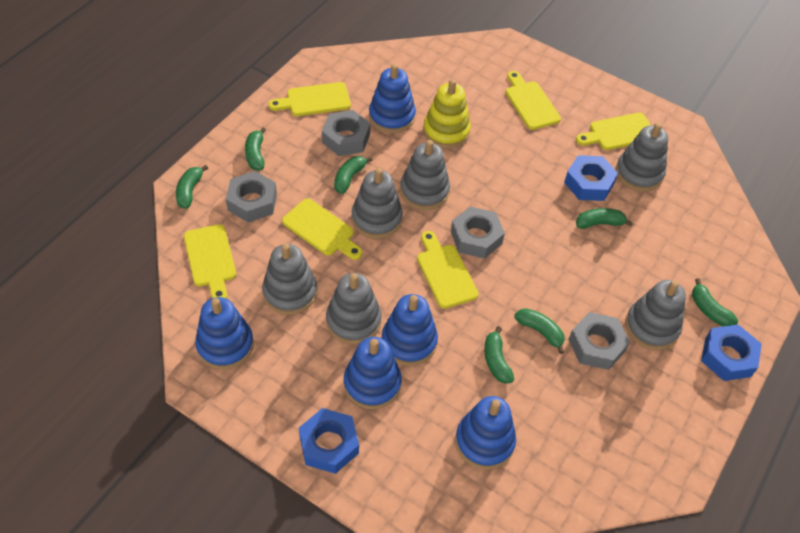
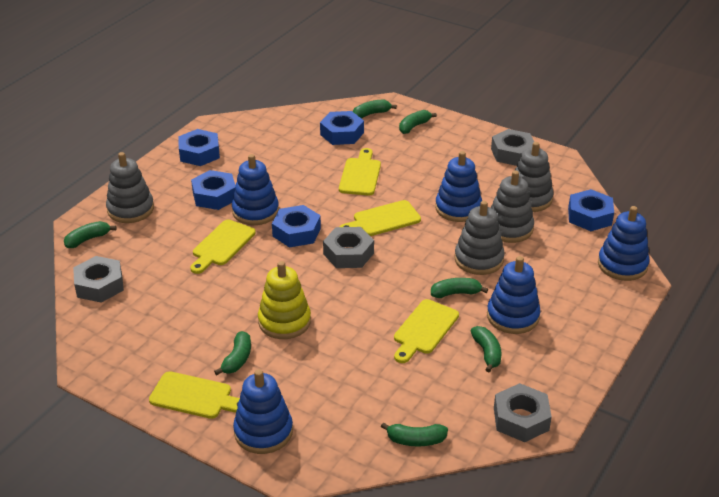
blue nut: 3 -> 5
grey stacking toy: 6 -> 4
yellow cutting board: 6 -> 5

